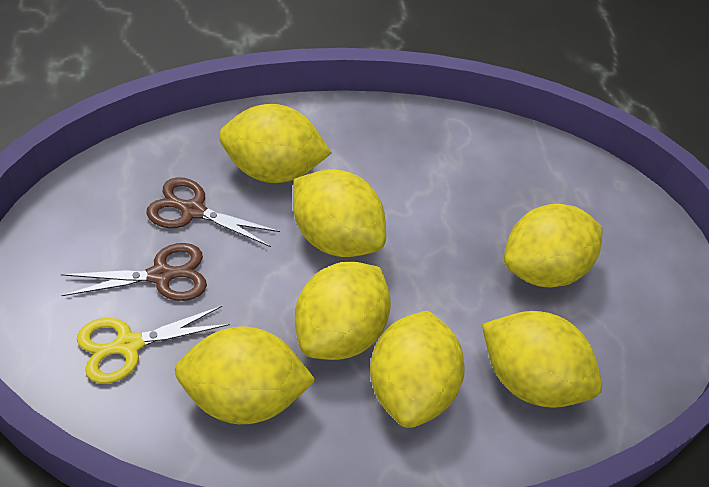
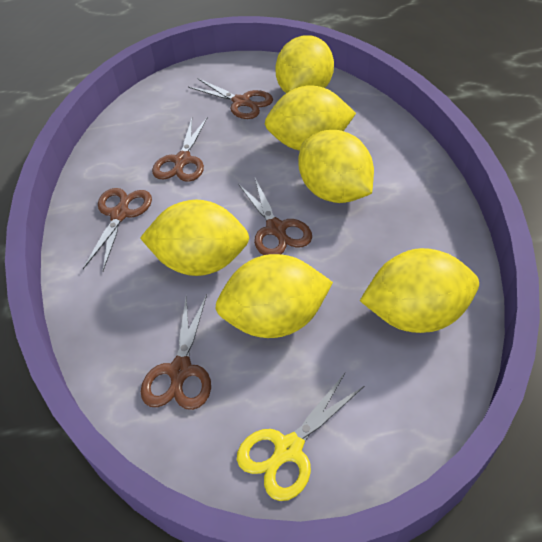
brown scissors: 2 -> 5
yellow lemon: 7 -> 6

